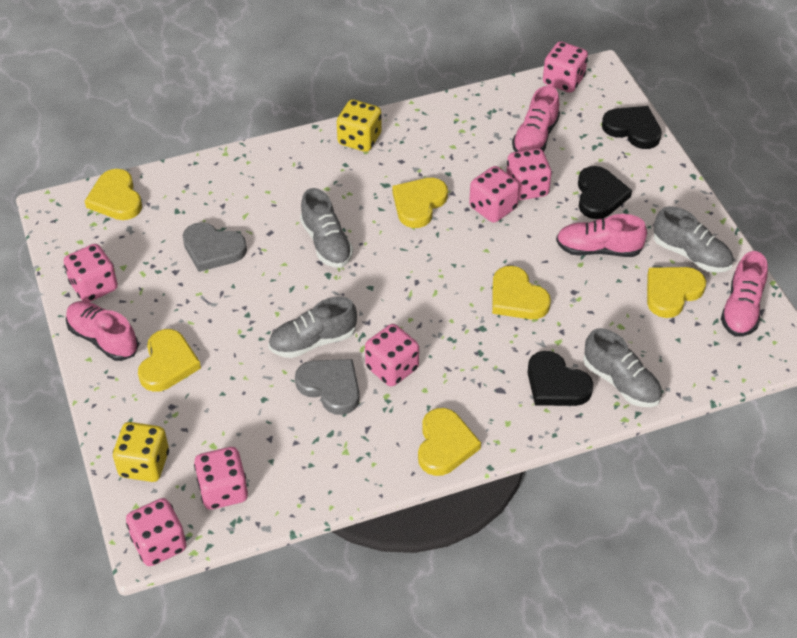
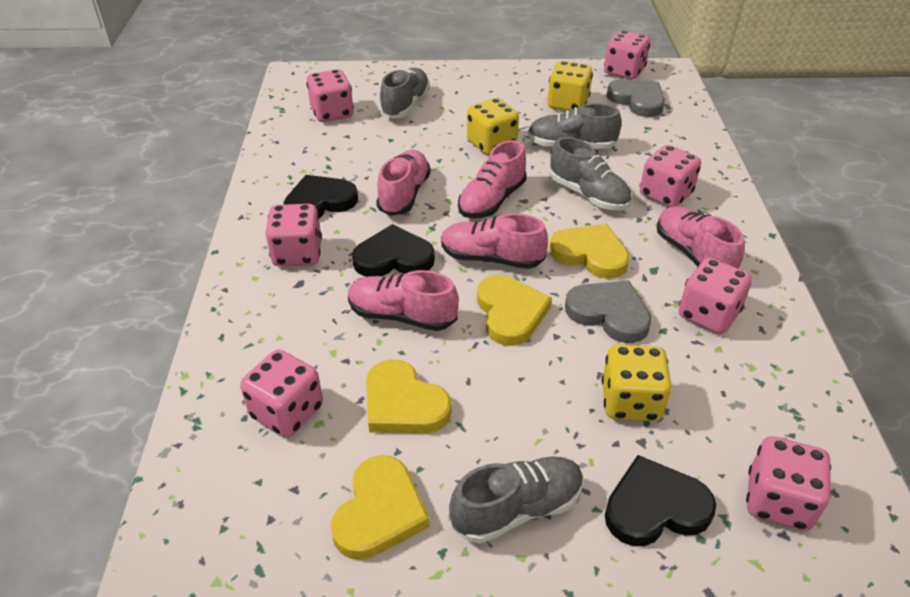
pink shoe: 4 -> 5
yellow dice: 2 -> 3
yellow heart: 6 -> 4

